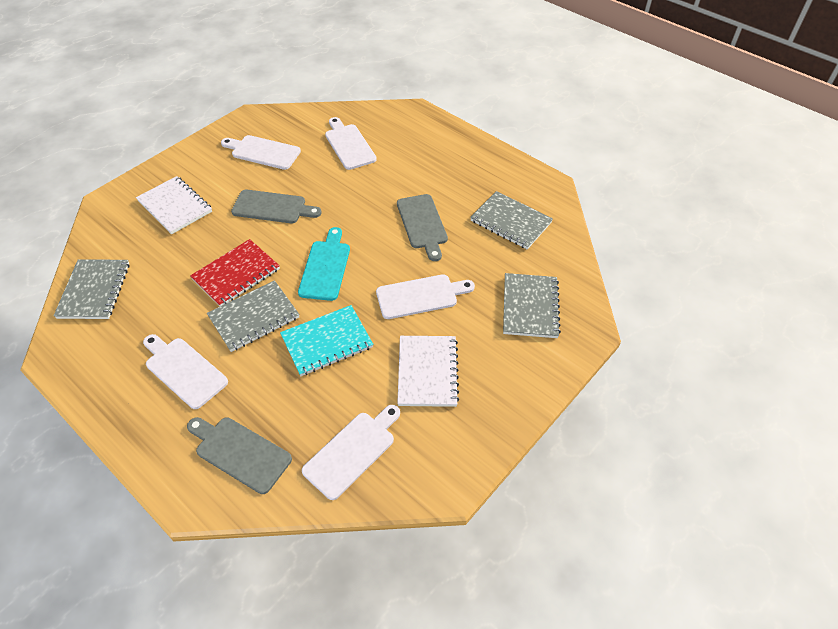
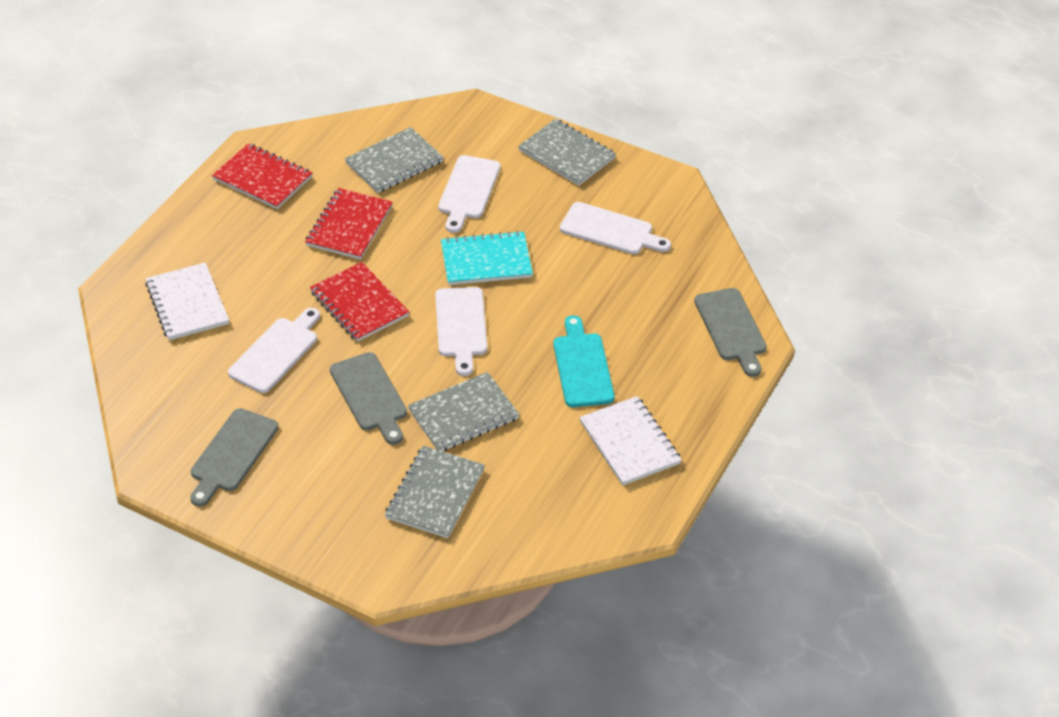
red notebook: 1 -> 3
white cutting board: 5 -> 4

